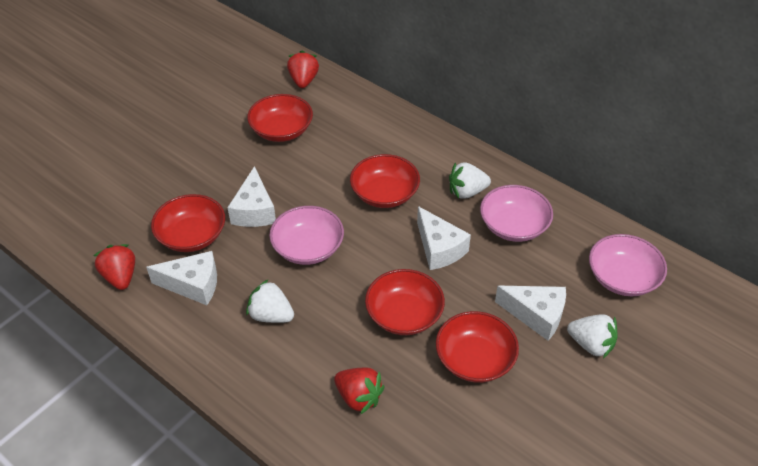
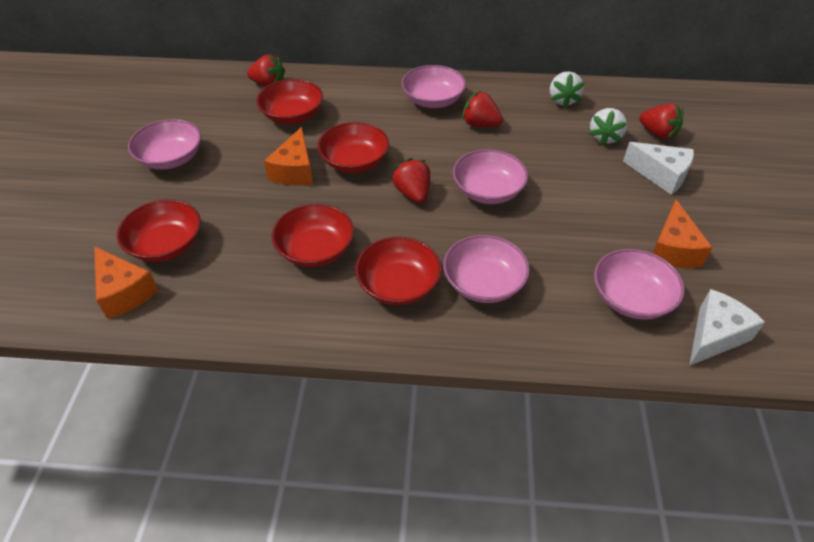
orange cheese: 0 -> 3
pink bowl: 3 -> 5
red strawberry: 3 -> 4
white cheese: 4 -> 2
white strawberry: 3 -> 2

